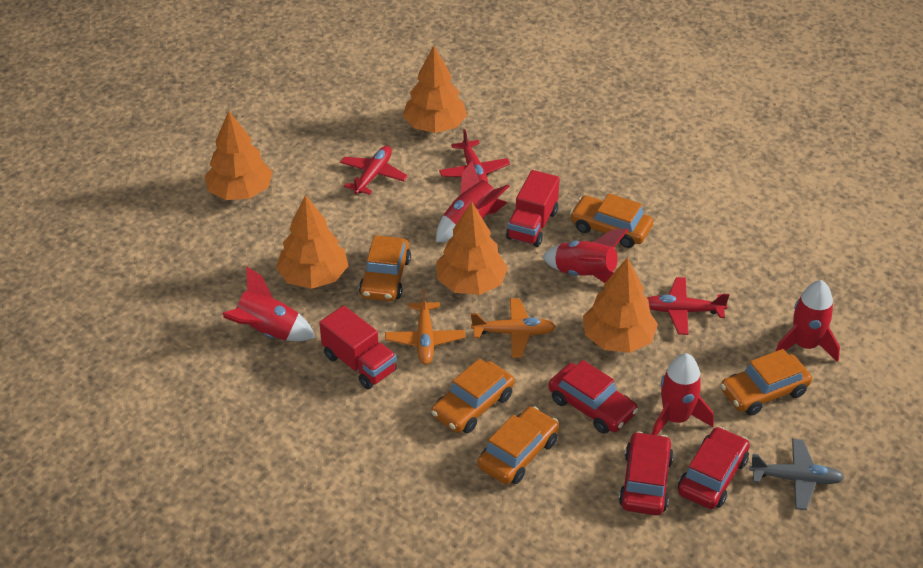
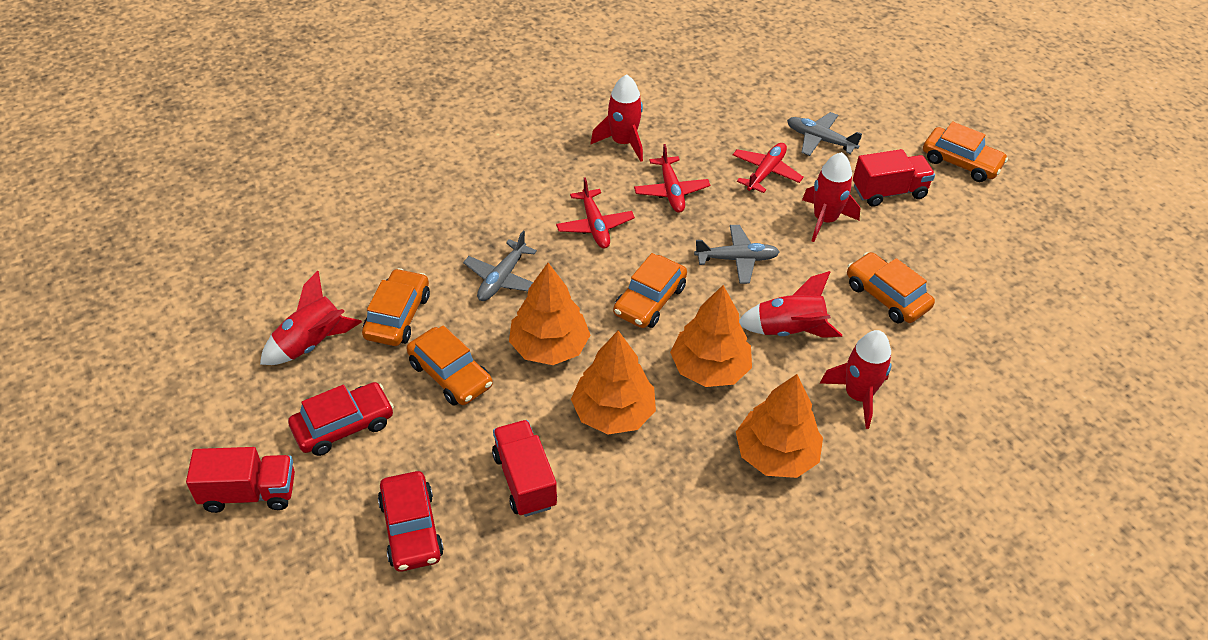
grey plane: 1 -> 3
orange plane: 2 -> 0
orange tree: 5 -> 4
red car: 3 -> 2
red truck: 2 -> 3

